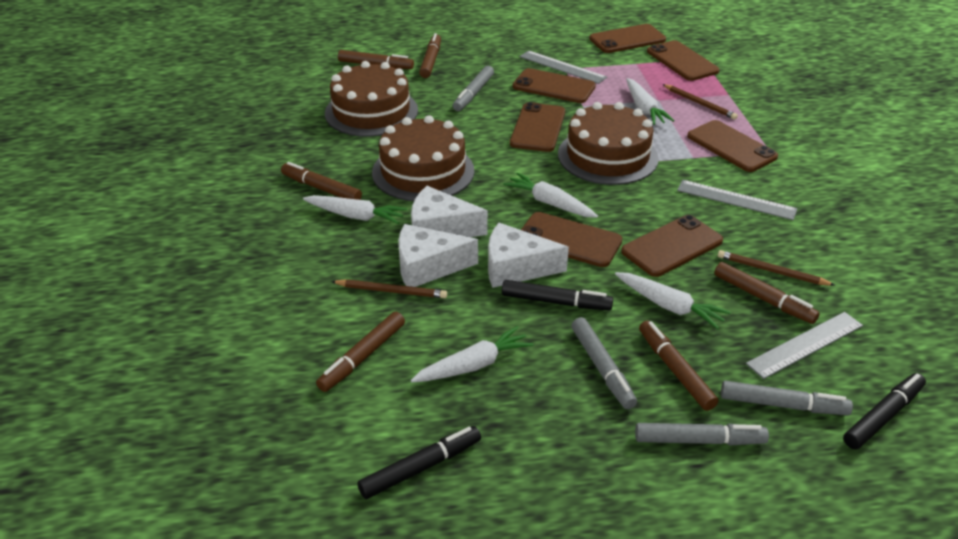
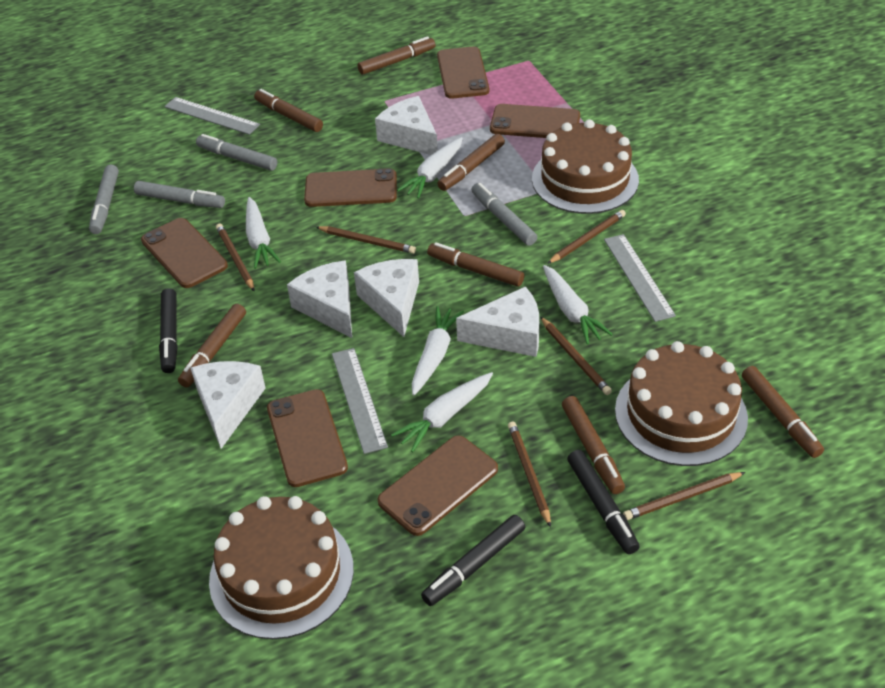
brown marker: 6 -> 7
brown pencil: 3 -> 6
brown phone: 7 -> 6
white cheese: 3 -> 5

